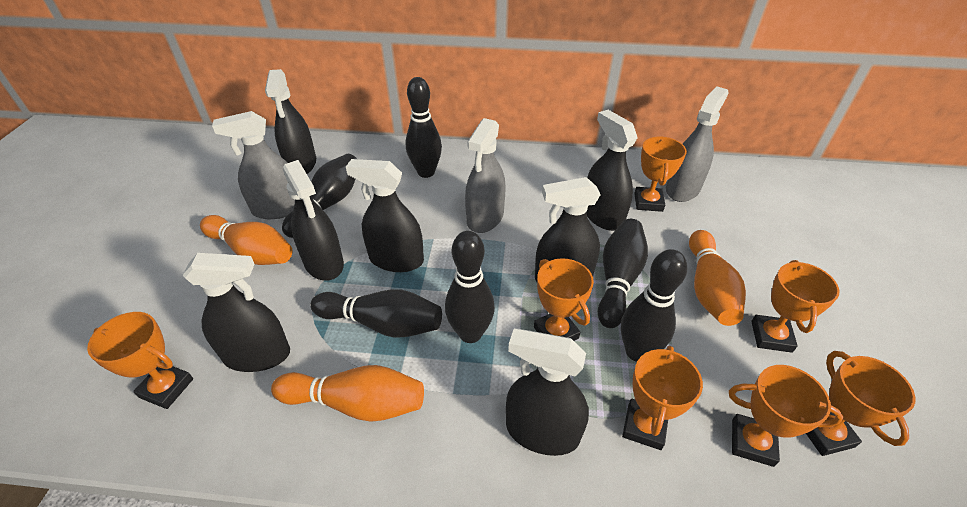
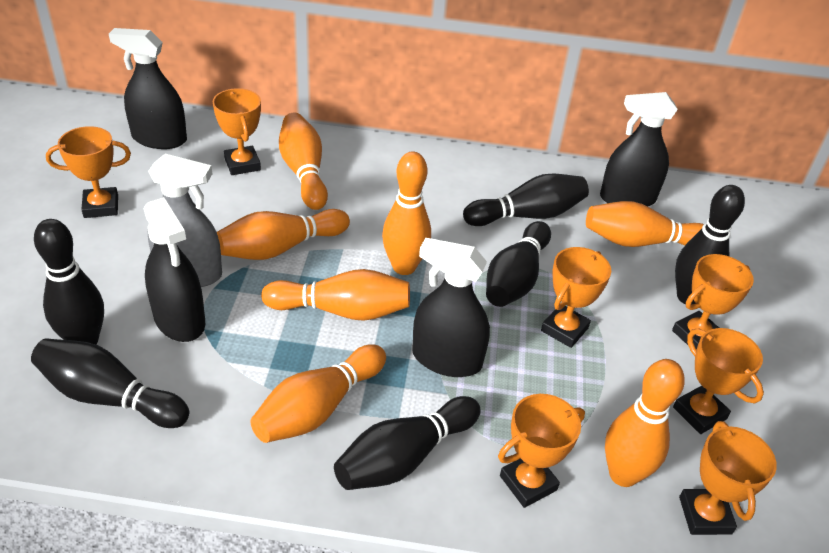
black spray bottle: 7 -> 4
grey spray bottle: 3 -> 1
orange bowling pin: 3 -> 7

